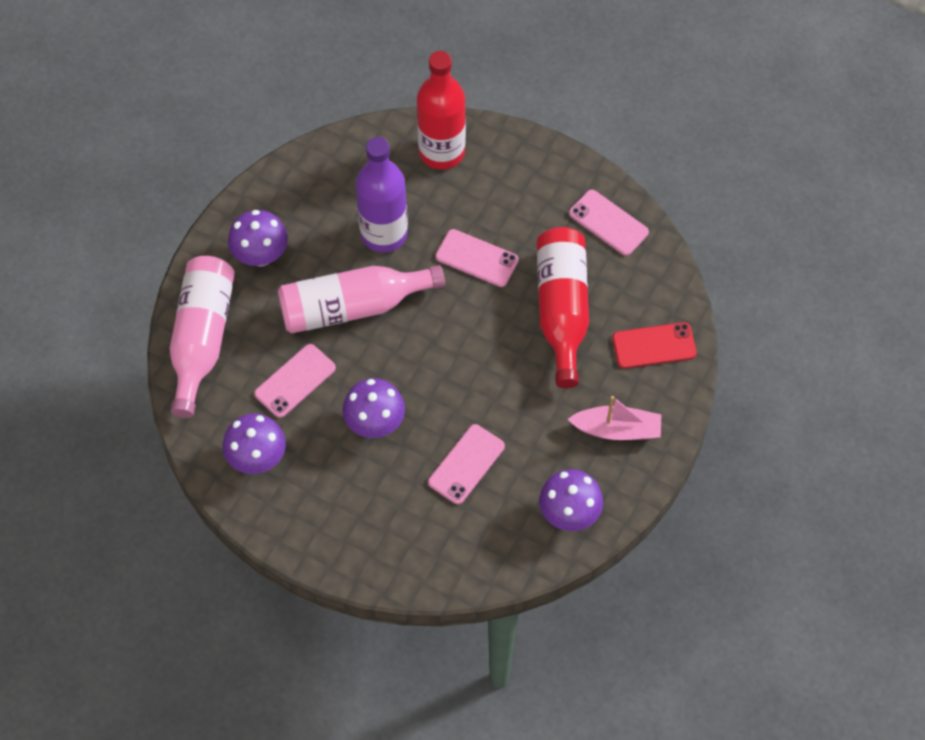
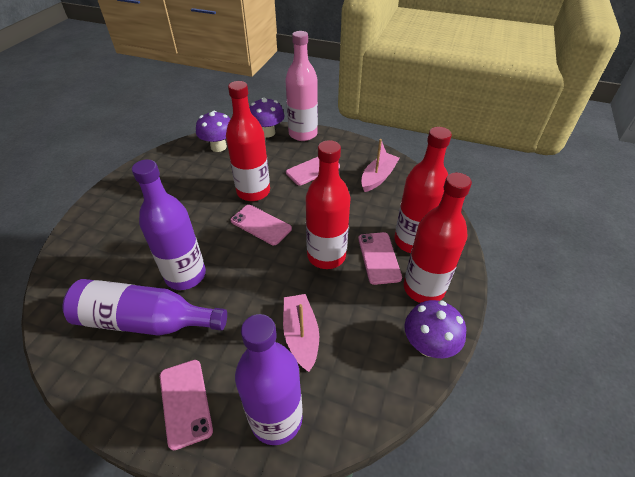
pink boat: 1 -> 2
pink bottle: 2 -> 1
purple bottle: 1 -> 3
purple mushroom: 4 -> 3
red bottle: 2 -> 4
red phone: 1 -> 0

